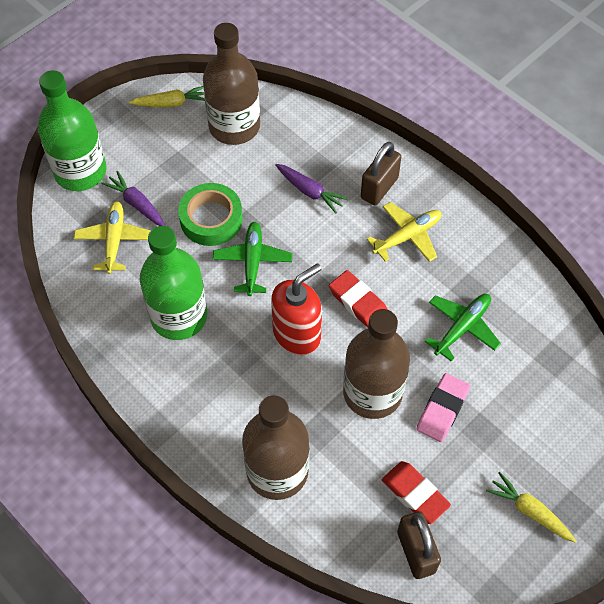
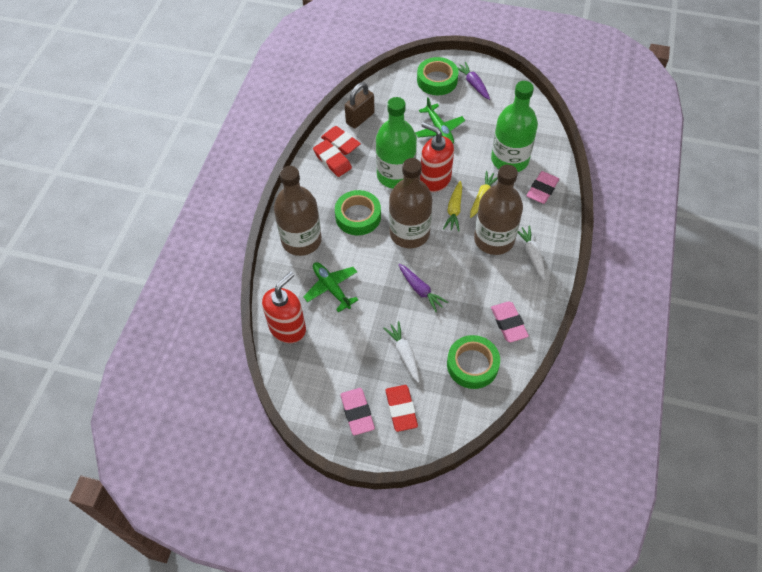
brown padlock: 2 -> 1
green tape: 1 -> 3
pink eraser: 1 -> 3
red eraser: 2 -> 3
red soap dispenser: 1 -> 2
white carrot: 0 -> 2
yellow plane: 2 -> 0

